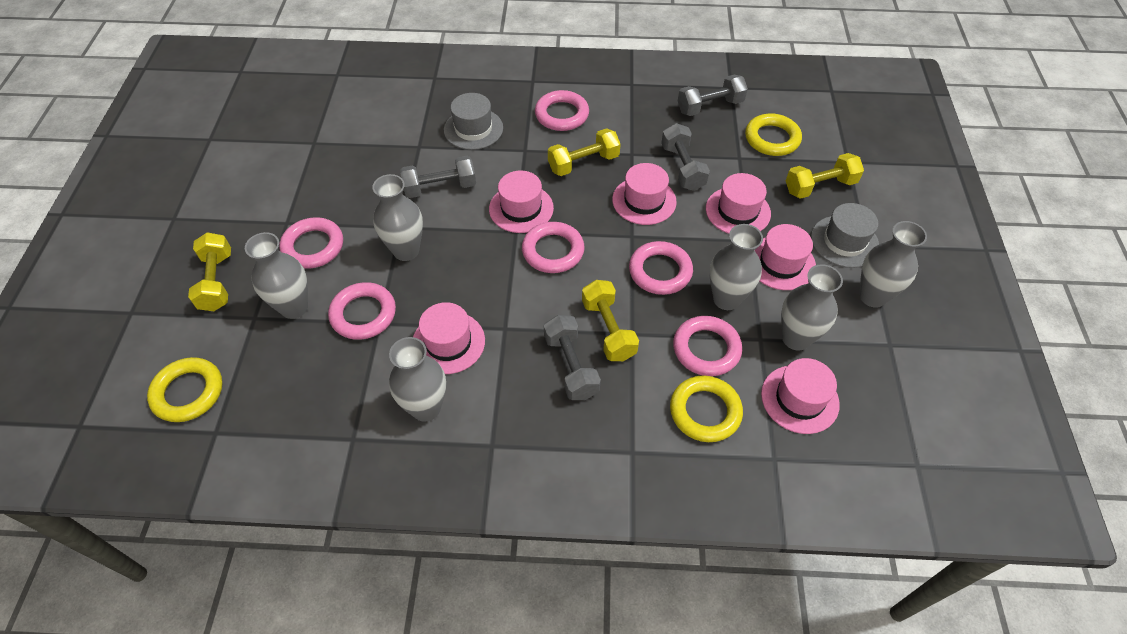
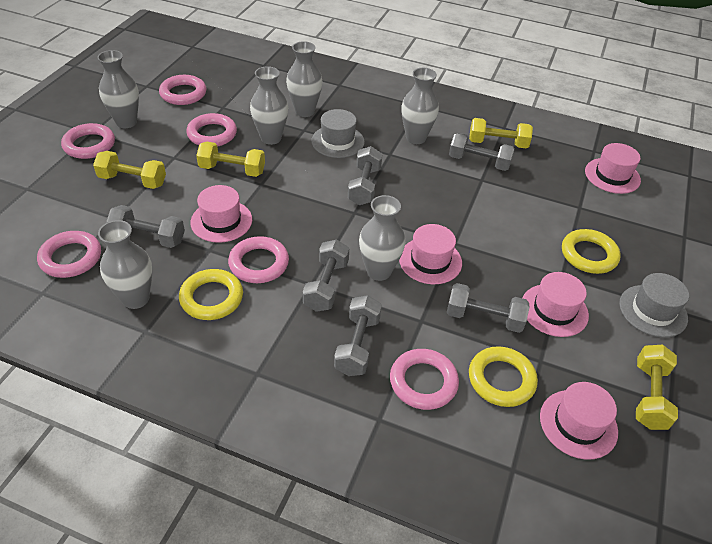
grey dumbbell: 4 -> 6
pink hat: 6 -> 5

